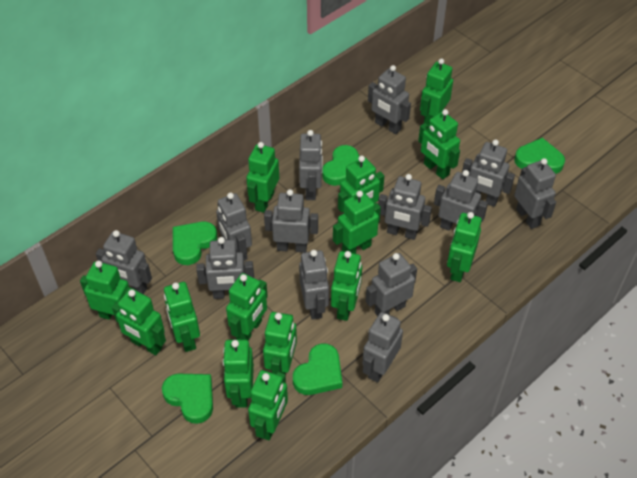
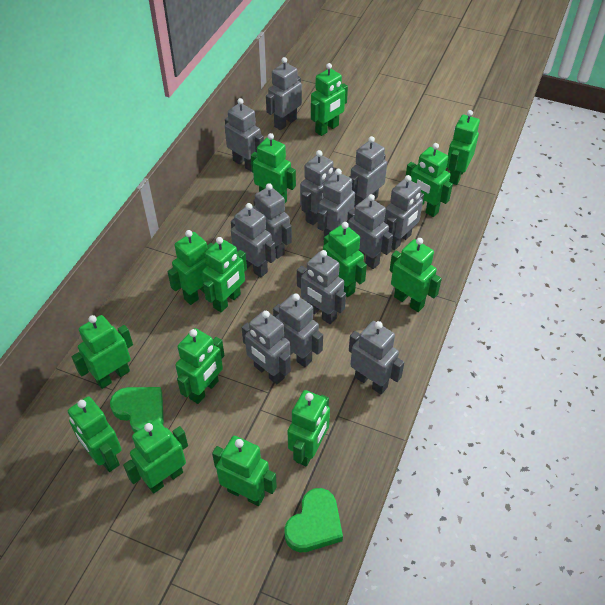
green heart: 5 -> 2

